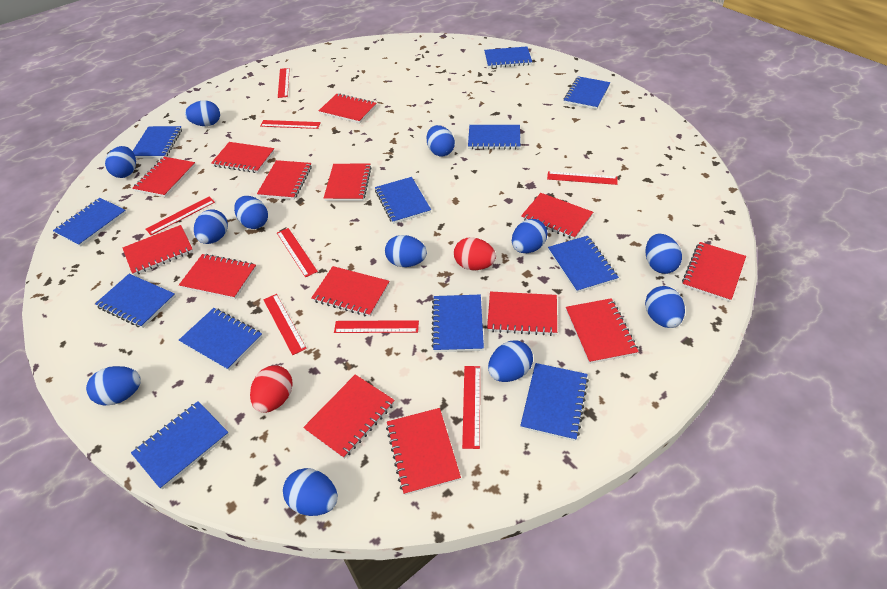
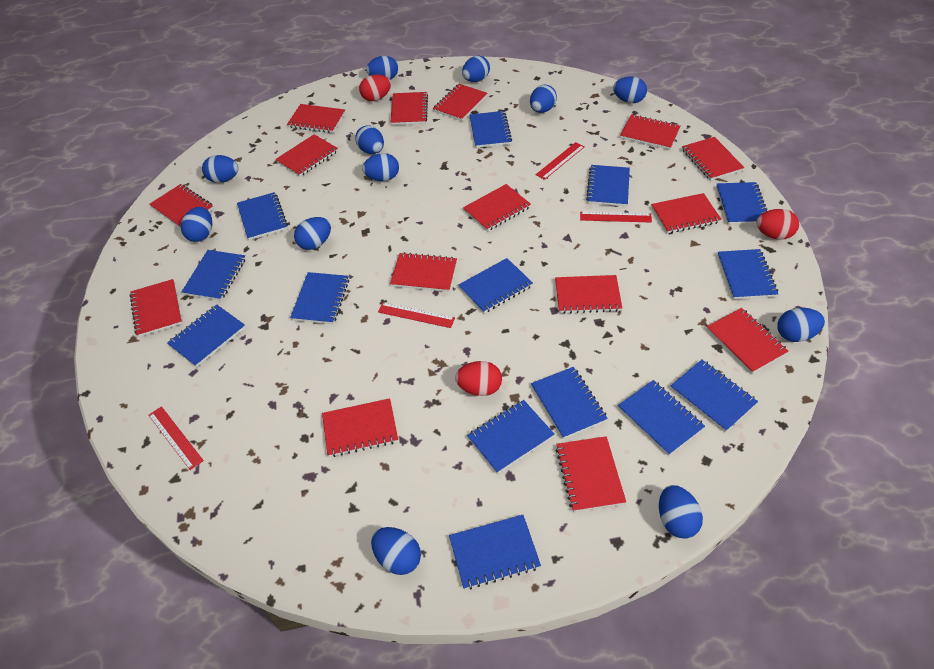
blue notebook: 12 -> 14
red egg: 2 -> 3
red notebook: 14 -> 15
red ruler: 8 -> 4

